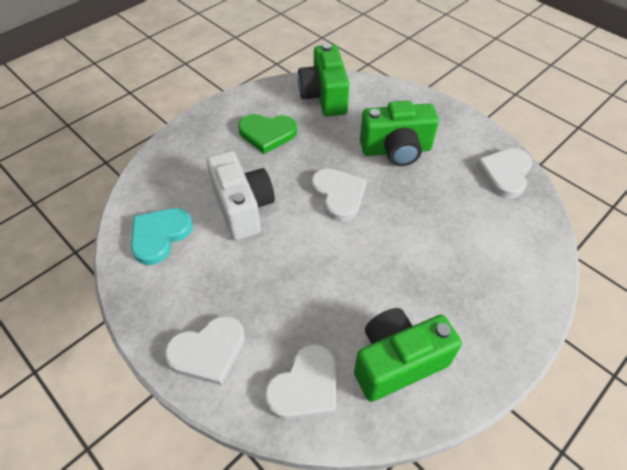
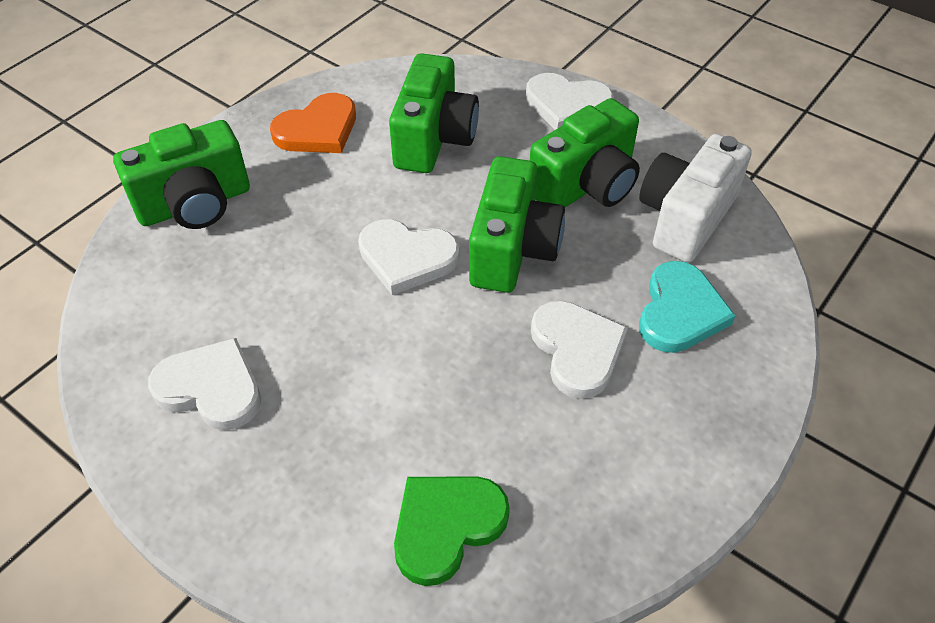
green camera: 3 -> 4
orange heart: 0 -> 1

